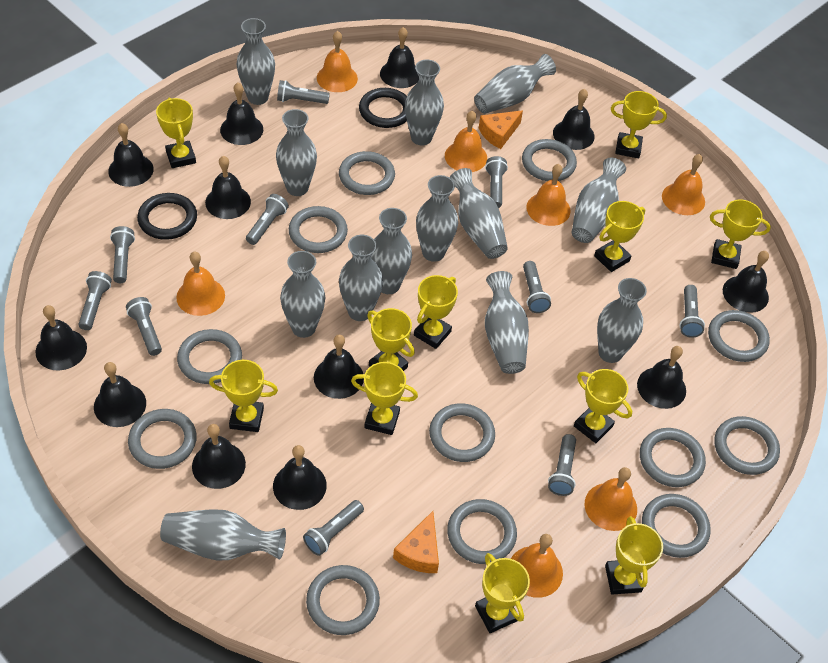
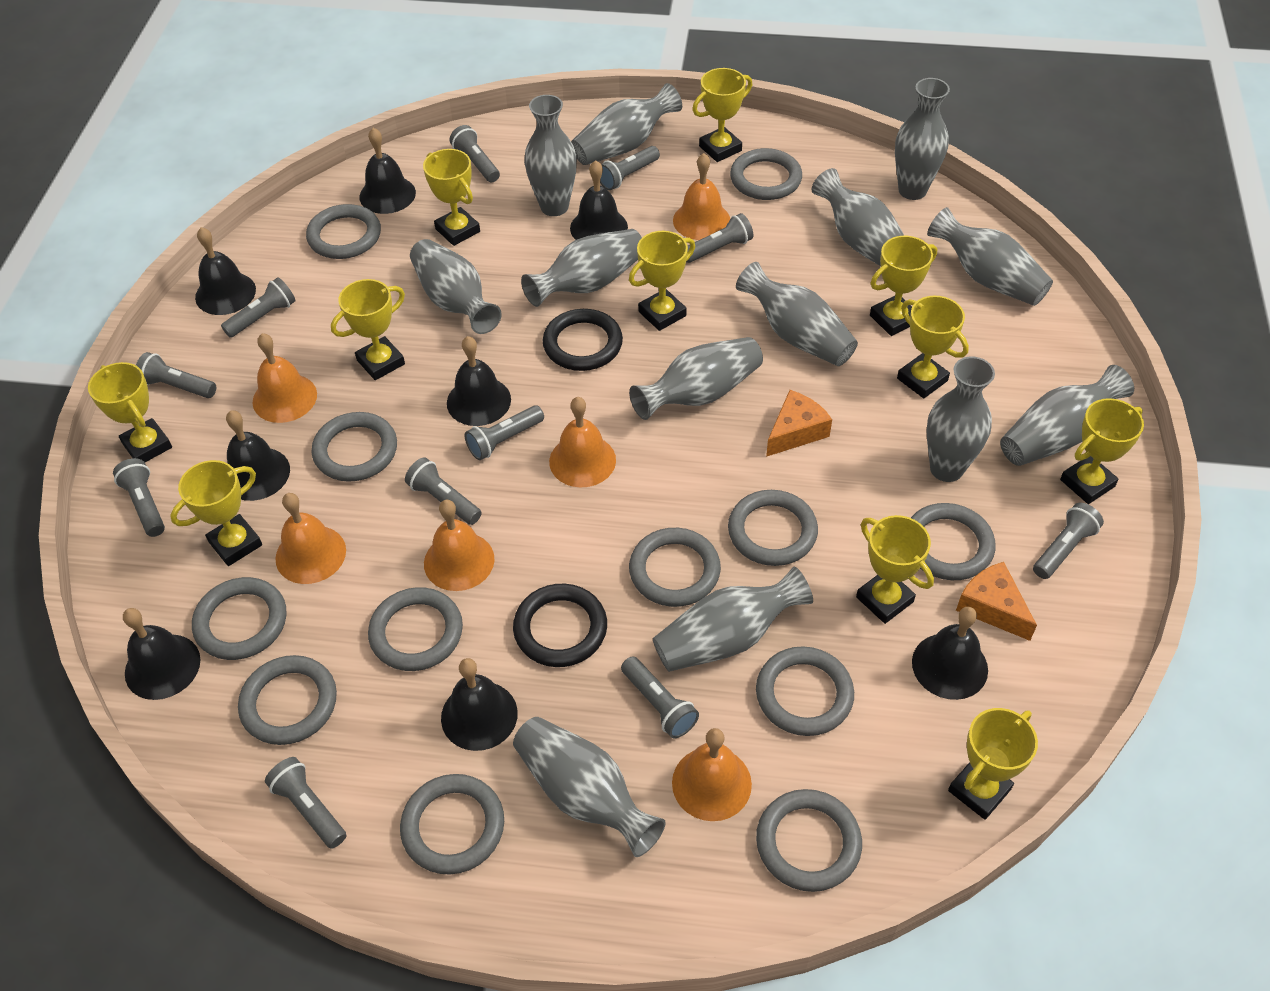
black bell: 12 -> 8
grey flashlight: 10 -> 11
orange bell: 7 -> 6

